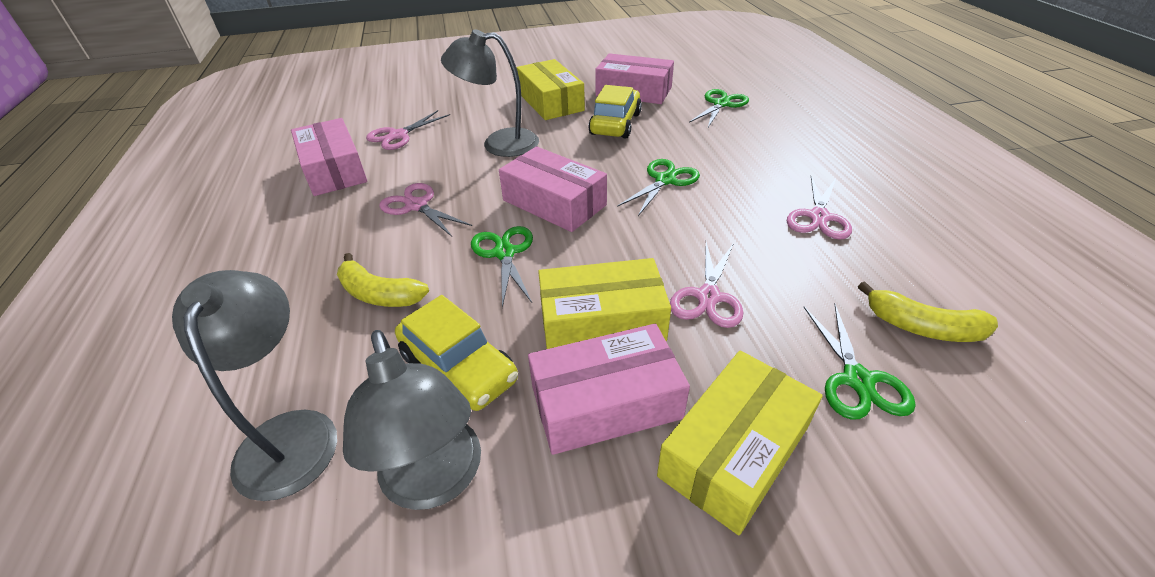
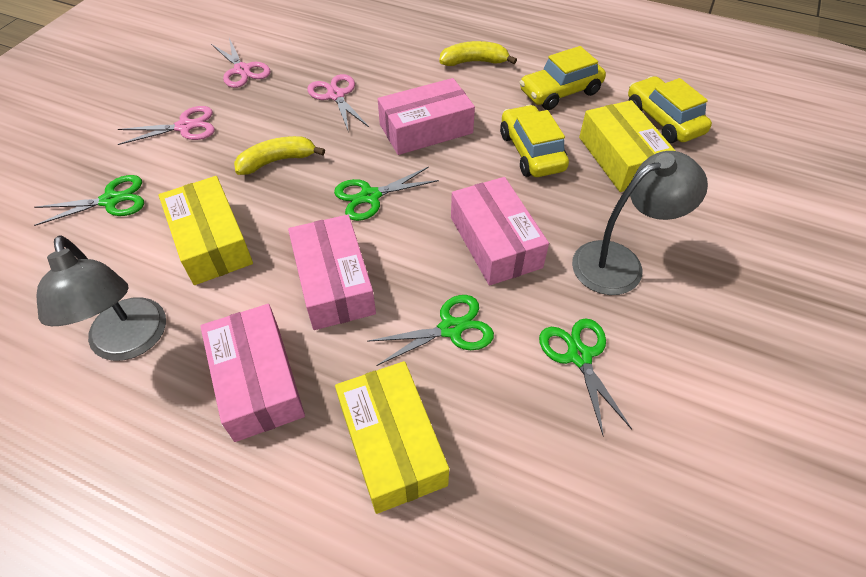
grey lamp: 3 -> 2
pink scissors: 4 -> 3
yellow car: 2 -> 3

